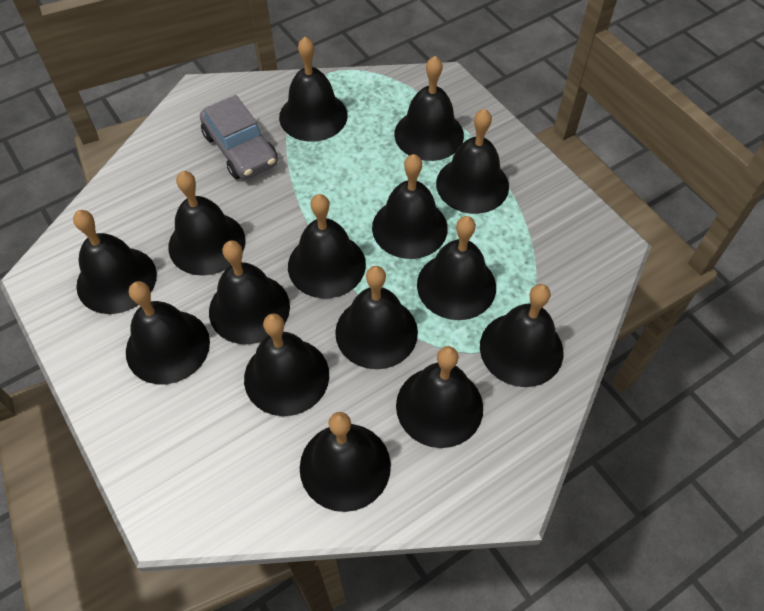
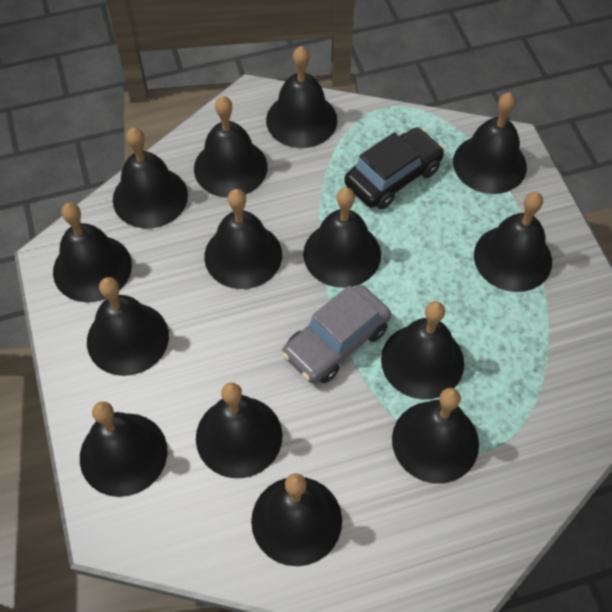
black bell: 15 -> 14
black car: 0 -> 1

